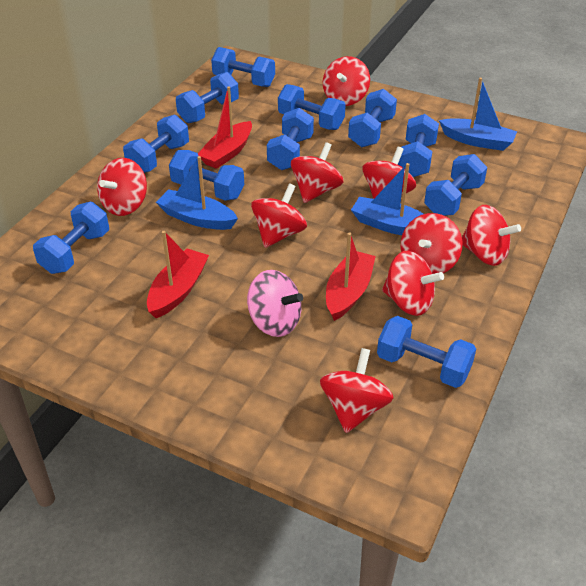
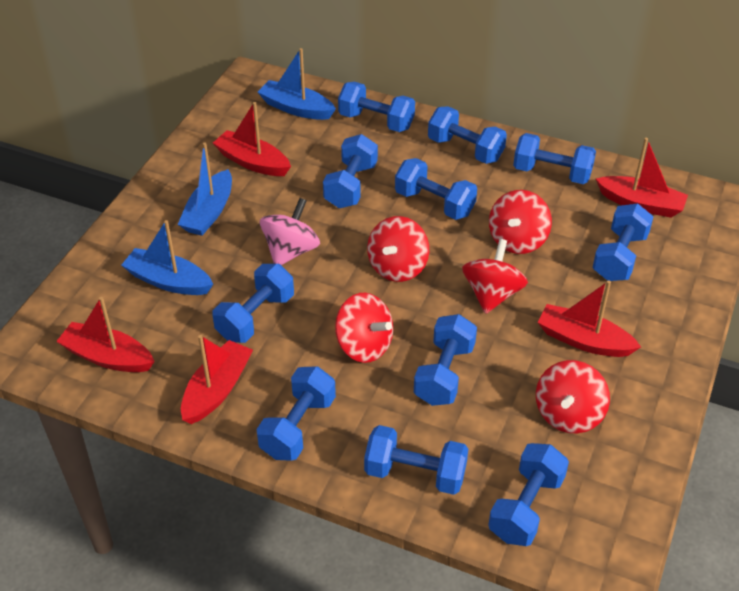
red boat: 3 -> 5
red spinning top: 9 -> 5

